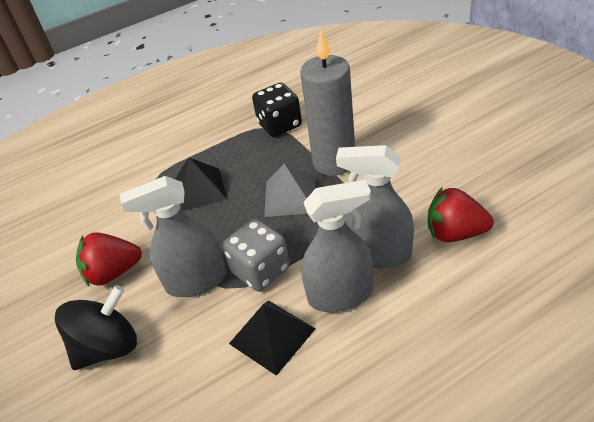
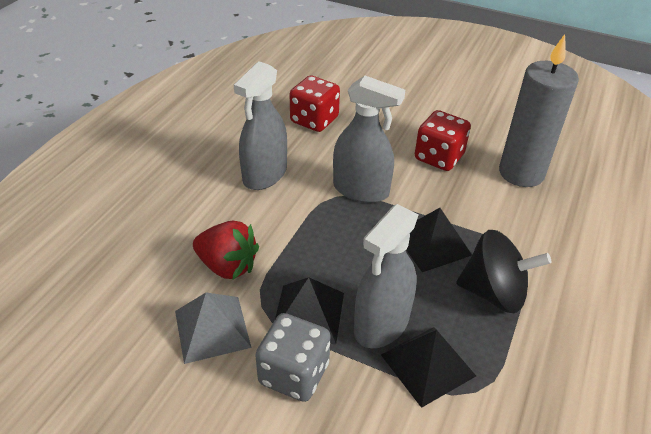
black dice: 1 -> 0
black pyramid: 2 -> 3
red dice: 0 -> 2
red strawberry: 2 -> 1

